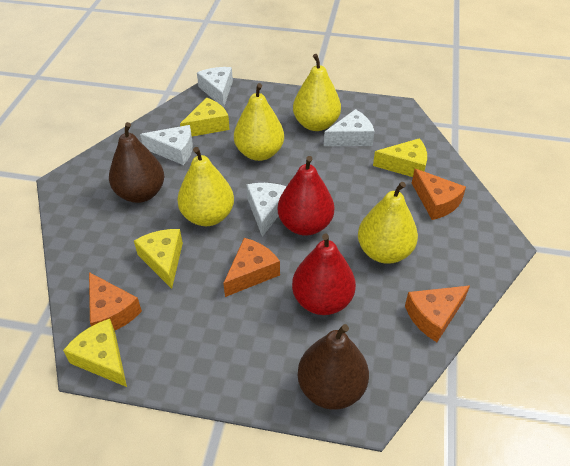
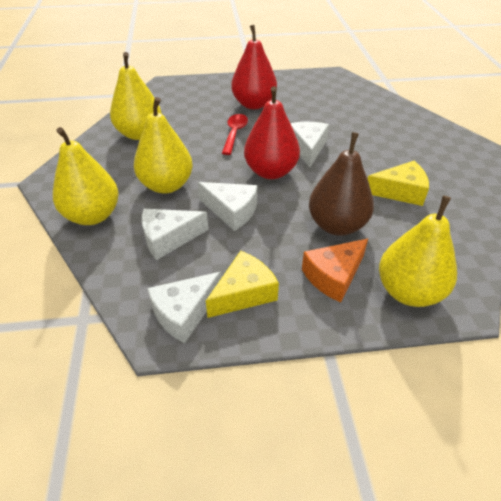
brown pear: 2 -> 1
orange cheese: 4 -> 1
red spoon: 0 -> 1
yellow cheese: 4 -> 2

